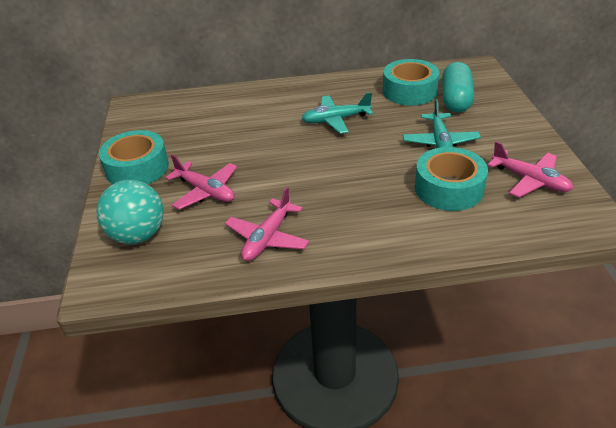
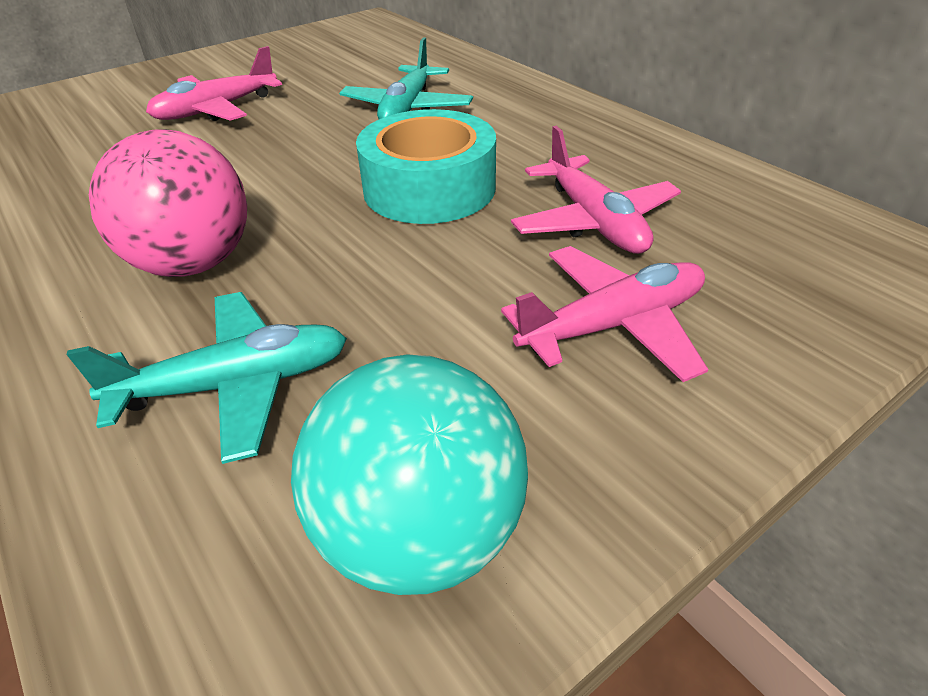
pink ball: 0 -> 1
turquoise capsule: 1 -> 0
turquoise tape: 3 -> 1

